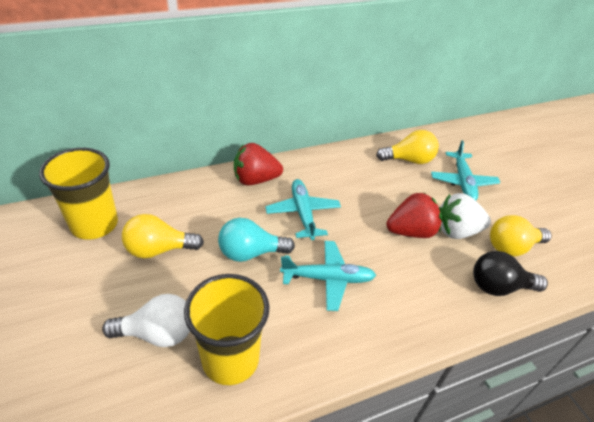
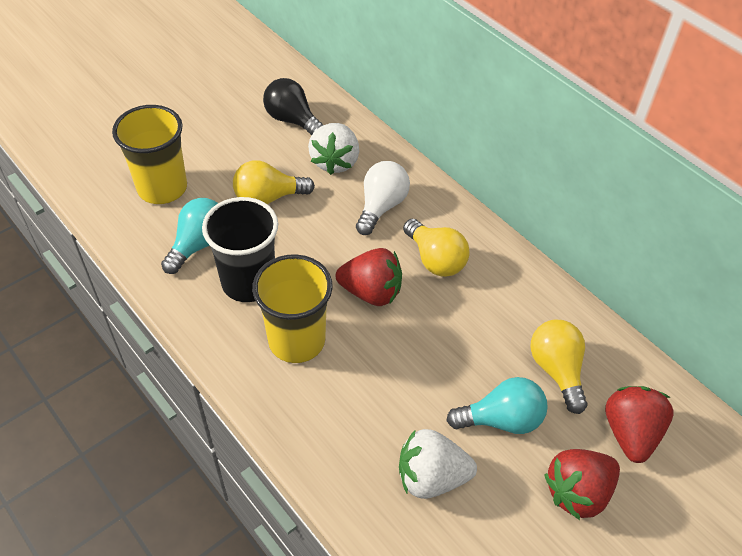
black cup: 0 -> 1
red strawberry: 2 -> 3
turquoise light bulb: 1 -> 2
turquoise plane: 3 -> 0
white strawberry: 1 -> 2

